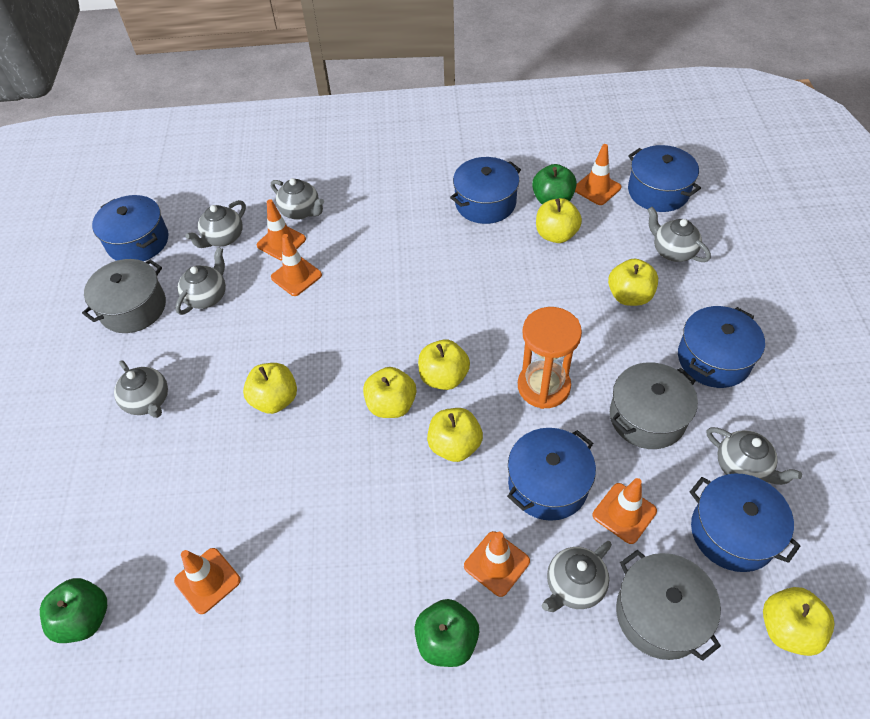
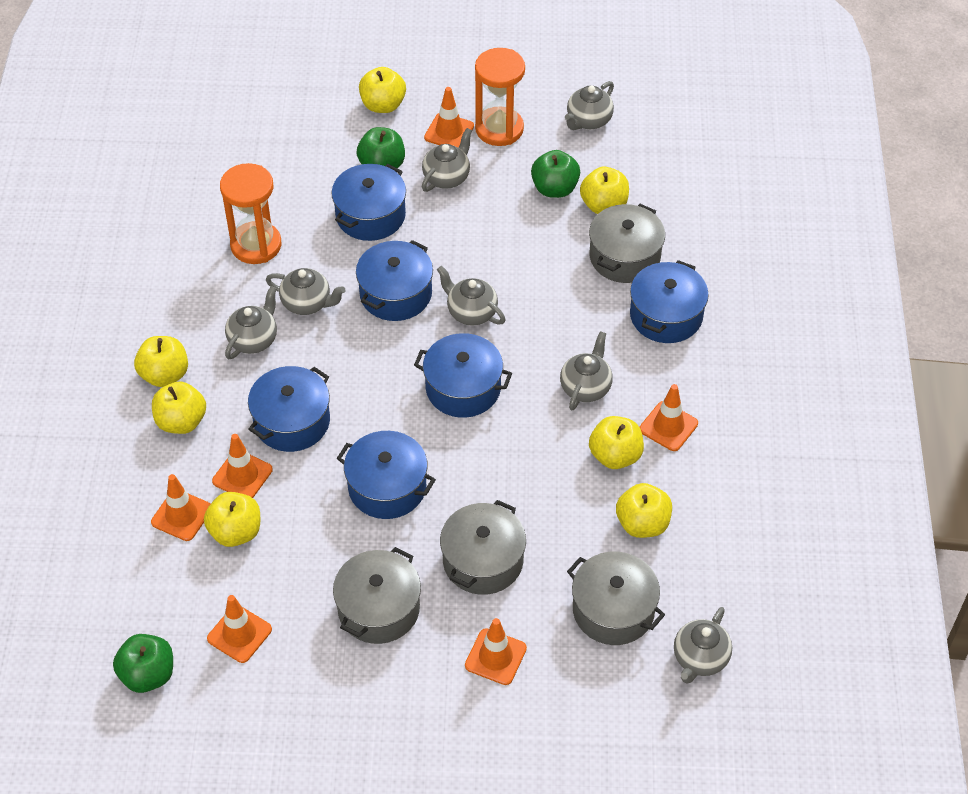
grey pot: 3 -> 4
orange hourglass: 1 -> 2

